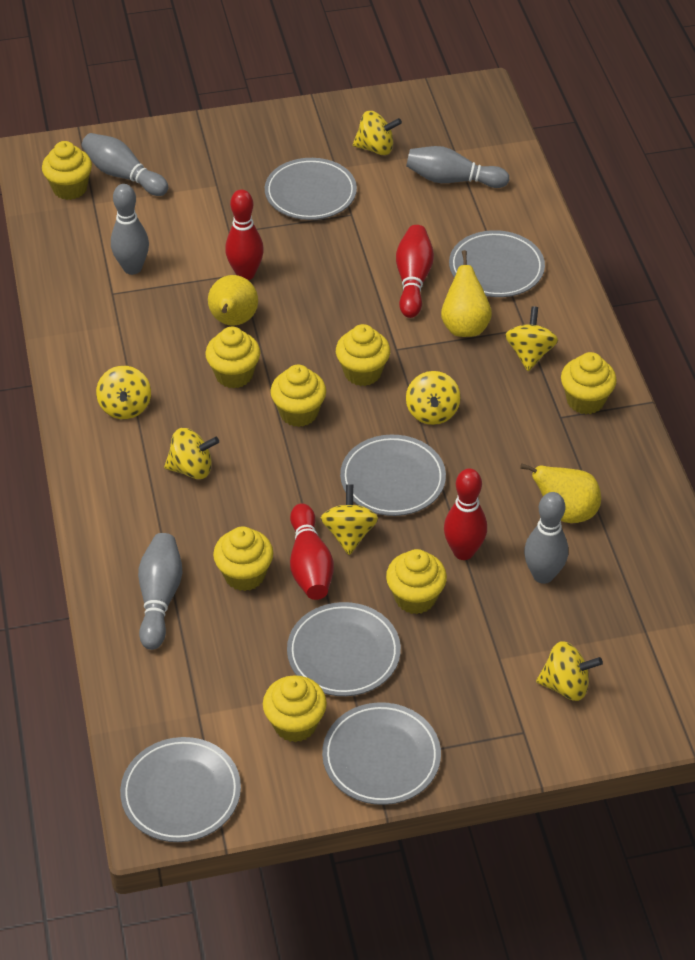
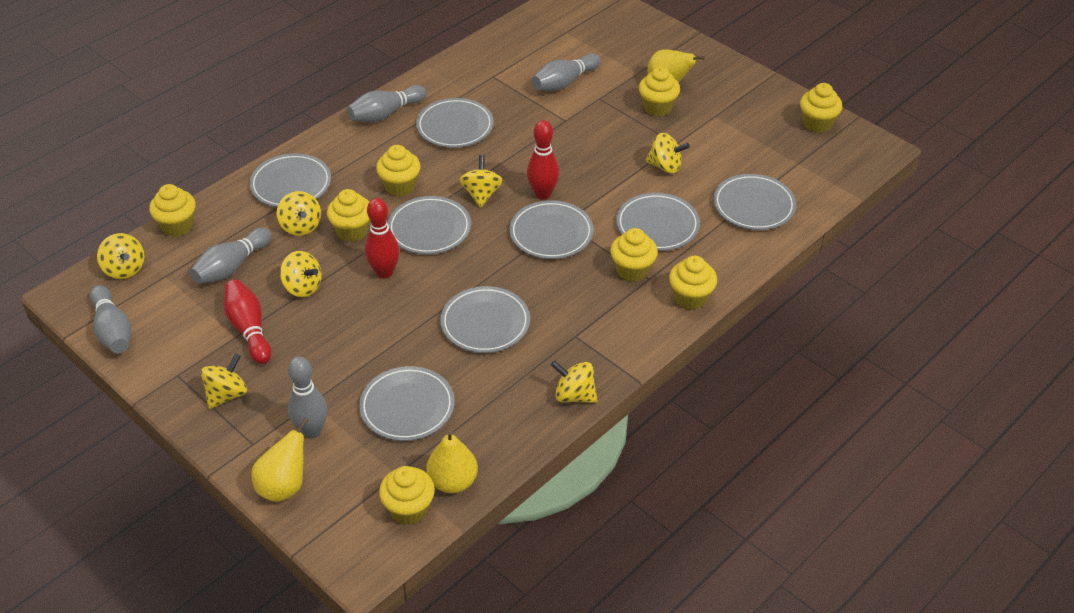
grey plate: 6 -> 8
red bowling pin: 4 -> 3

